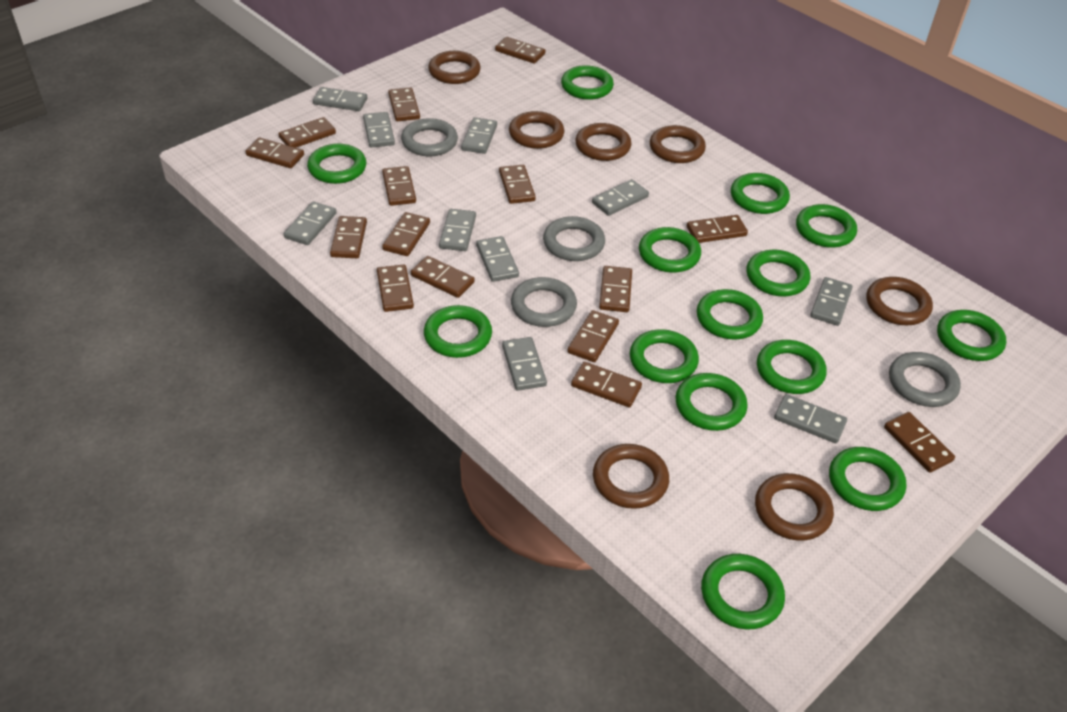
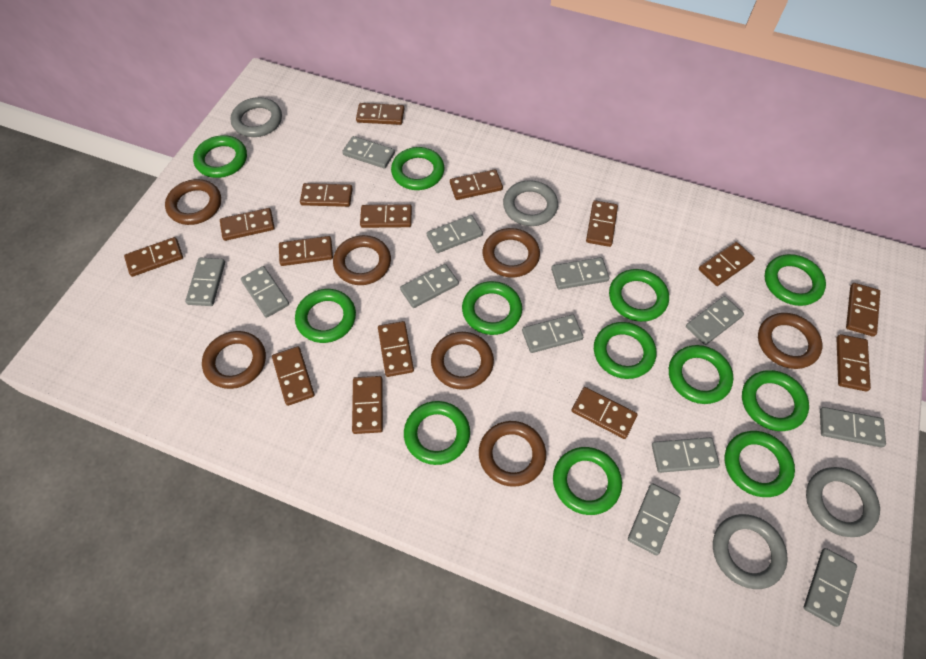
green ring: 14 -> 12
grey domino: 10 -> 12

